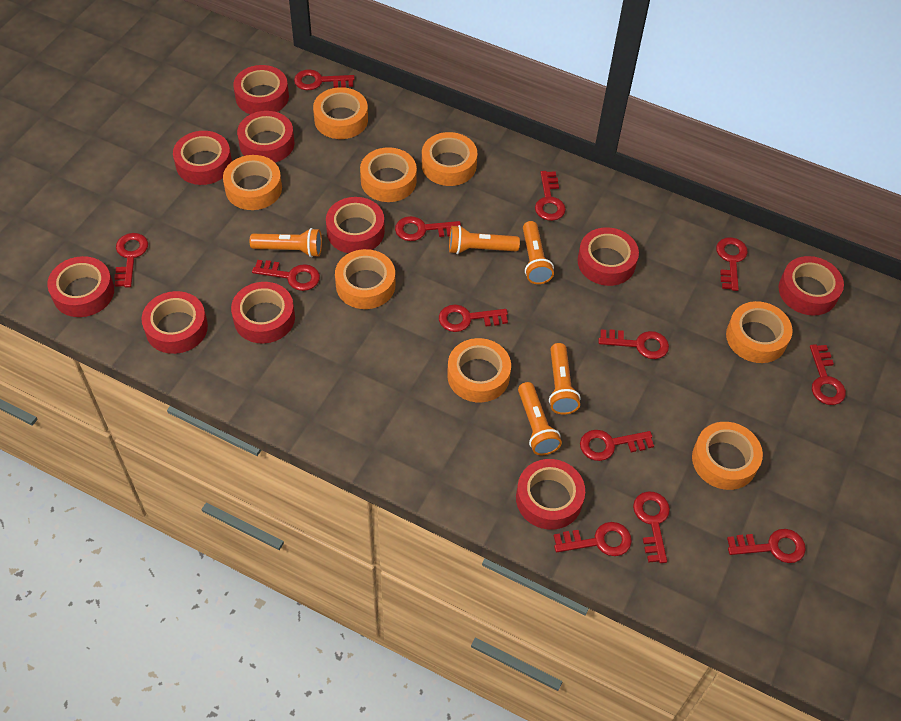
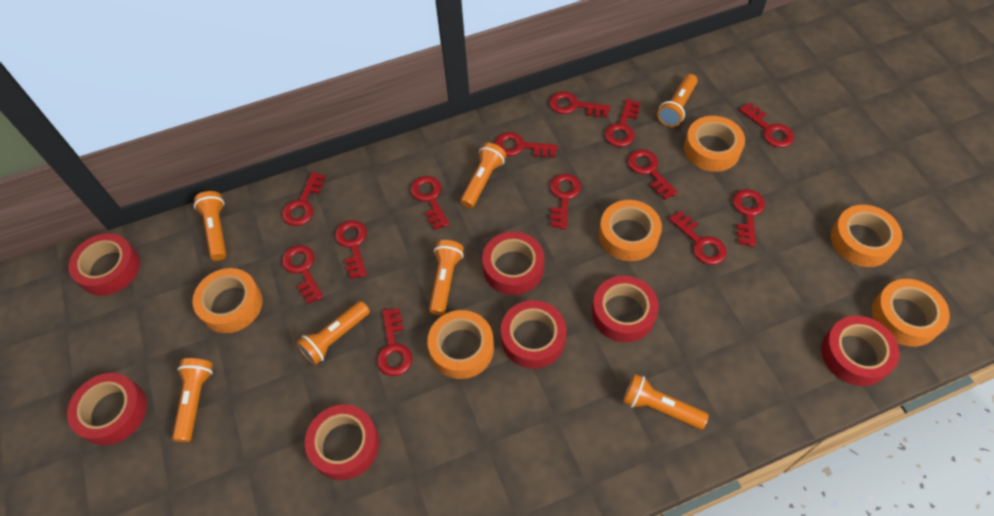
orange flashlight: 5 -> 7
orange tape: 8 -> 6
red tape: 10 -> 7

